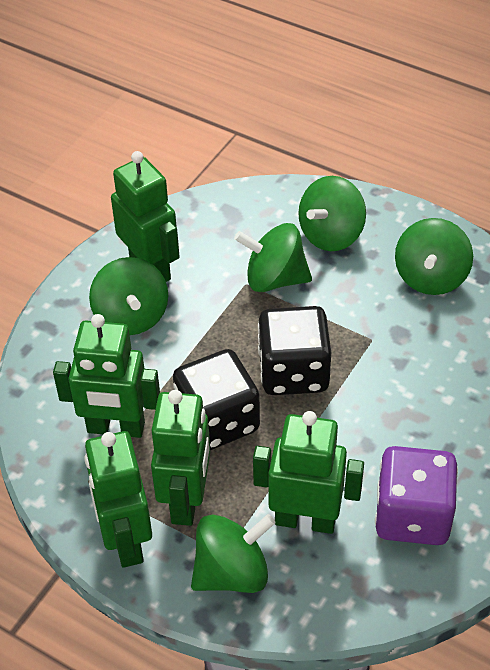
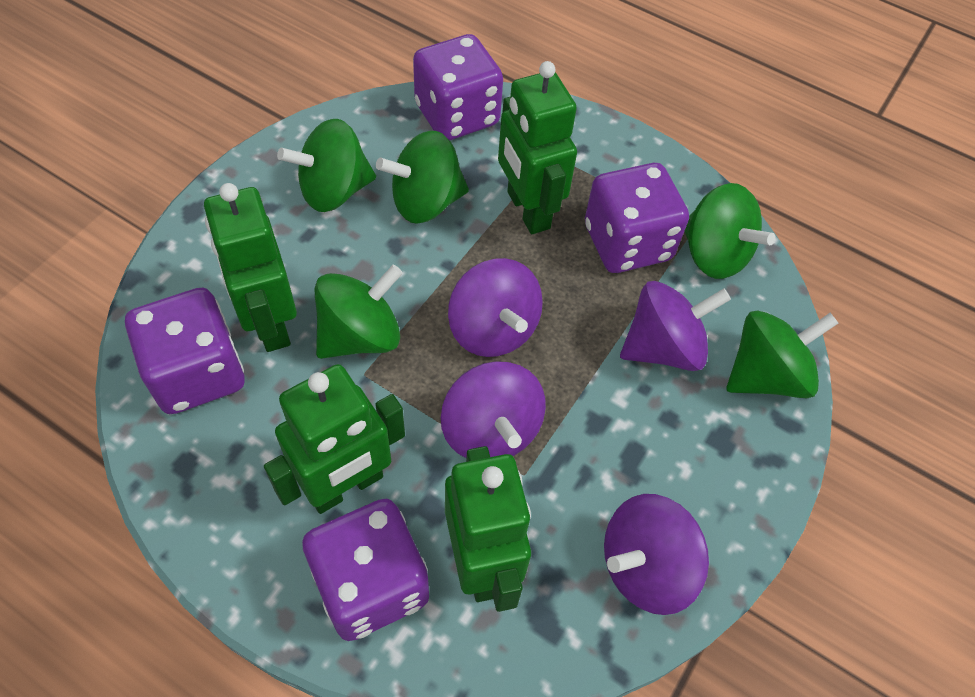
black dice: 2 -> 0
green robot: 5 -> 4
purple dice: 1 -> 4
purple spinning top: 0 -> 4

